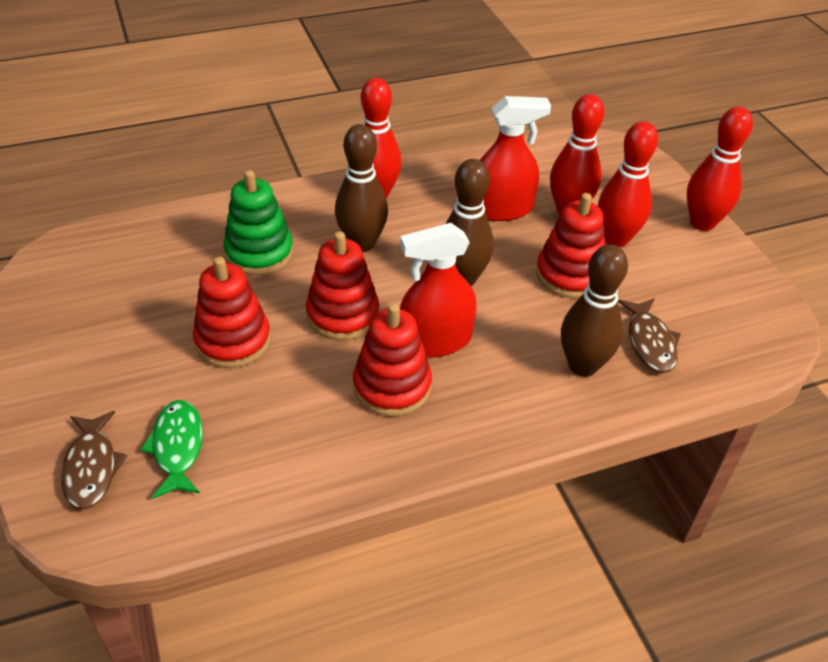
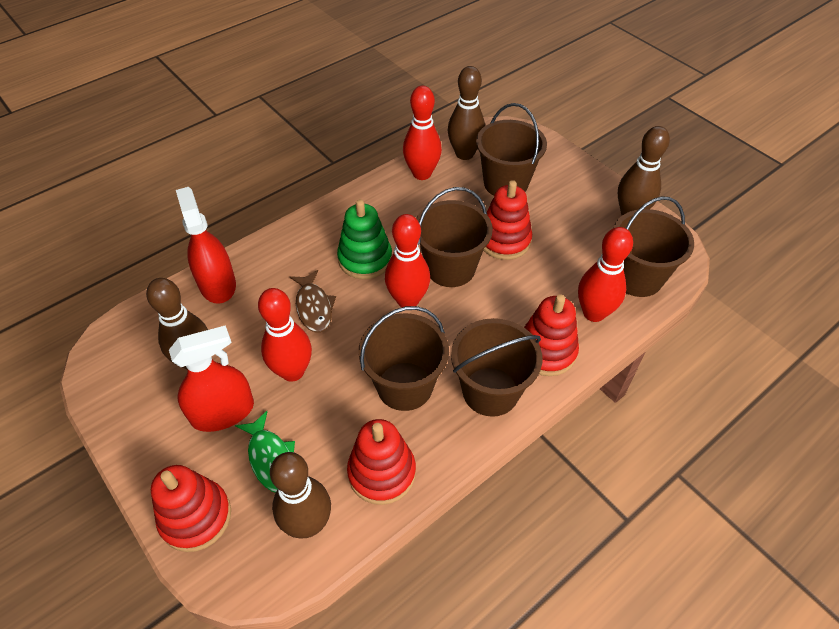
brown bowling pin: 3 -> 4
brown bucket: 0 -> 5
brown fish: 2 -> 1

